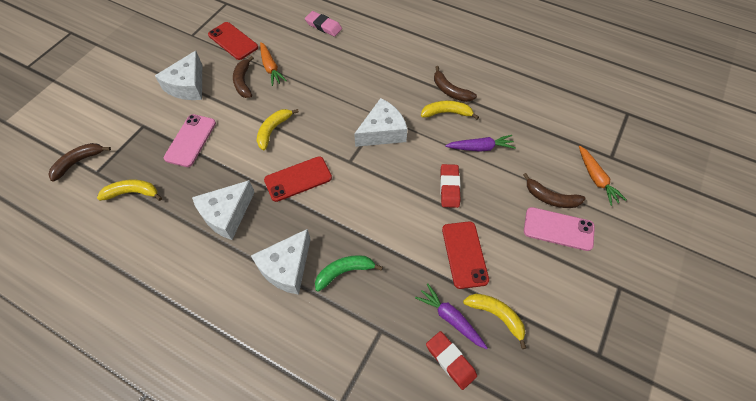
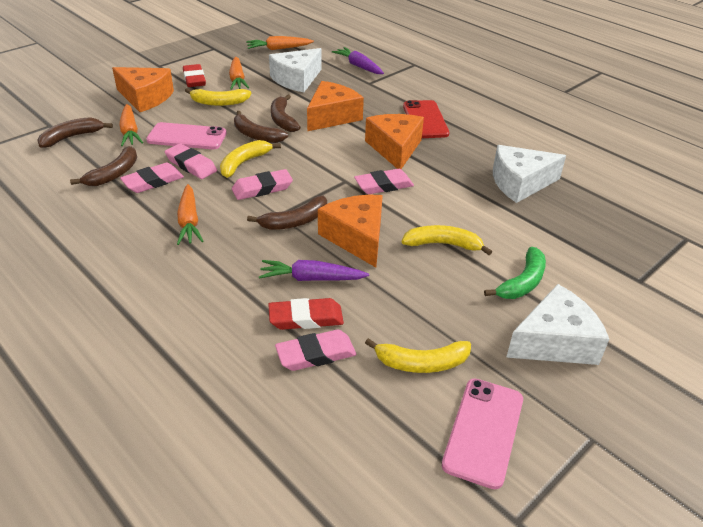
brown banana: 4 -> 5
orange carrot: 2 -> 4
orange cheese: 0 -> 4
pink eraser: 1 -> 5
red phone: 3 -> 1
white cheese: 4 -> 3

